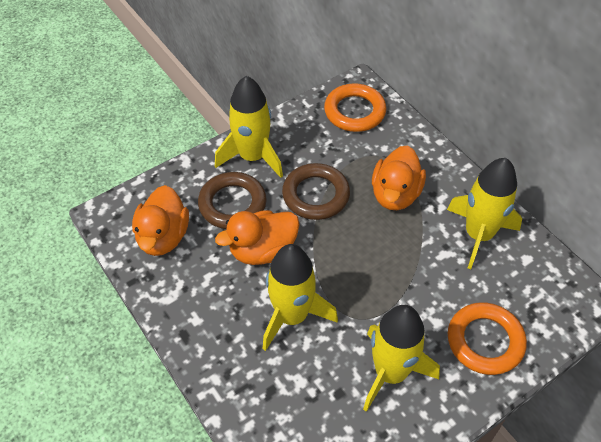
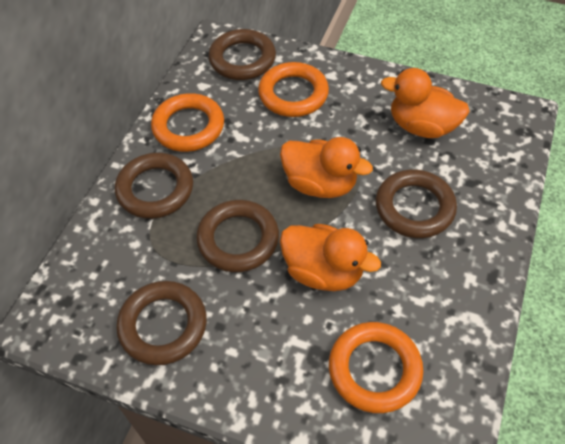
brown ring: 2 -> 5
orange ring: 2 -> 3
yellow rocket: 4 -> 0

